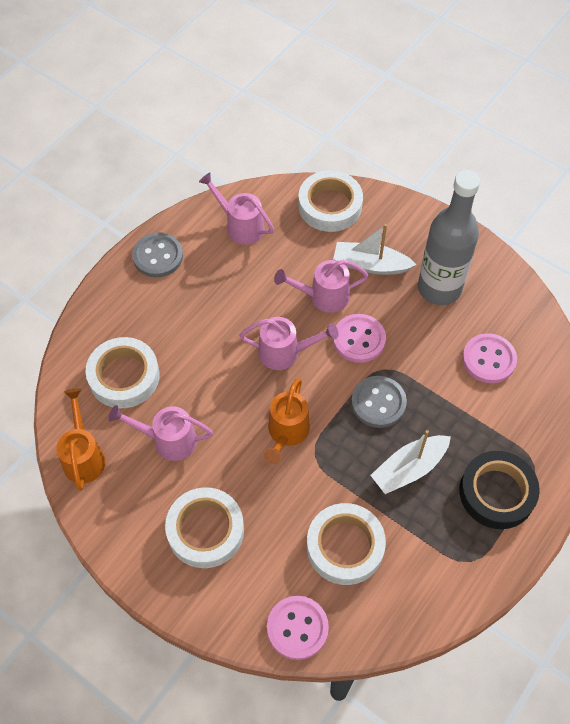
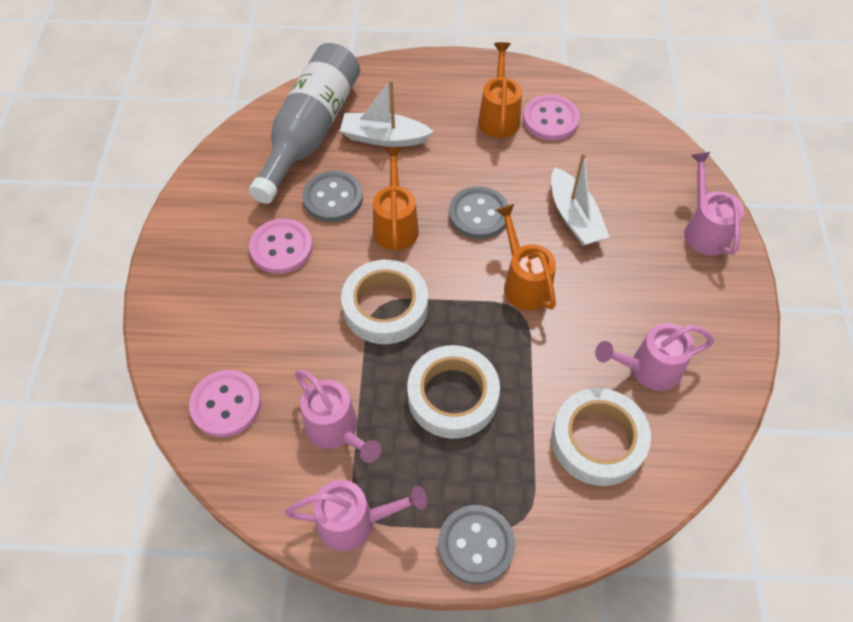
black tape: 1 -> 0
grey button: 2 -> 3
orange watering can: 2 -> 3
white tape: 4 -> 3

